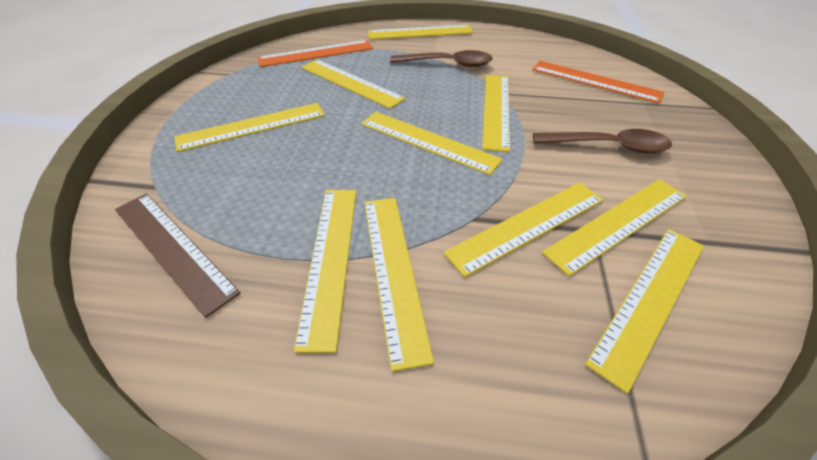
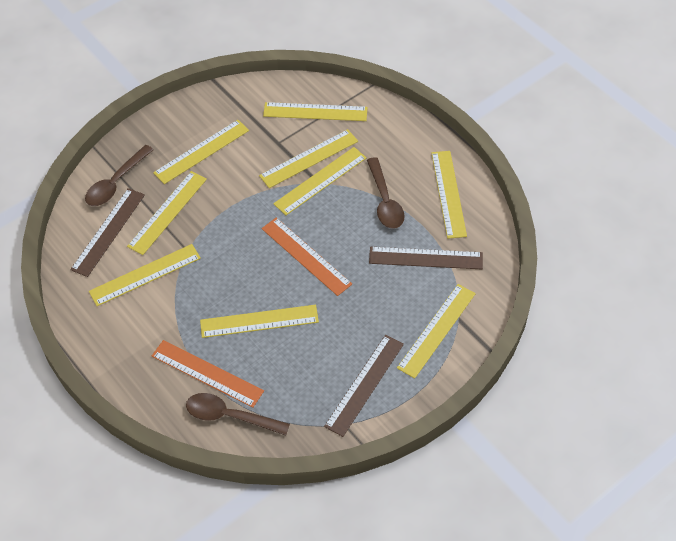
brown ruler: 1 -> 3
brown spoon: 2 -> 3
yellow ruler: 10 -> 9

